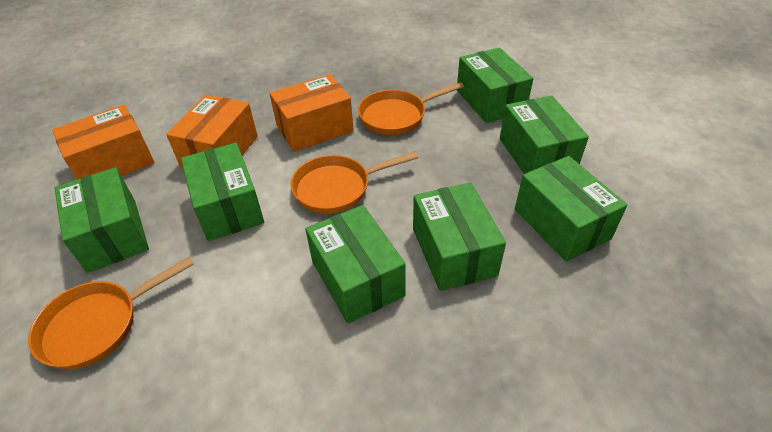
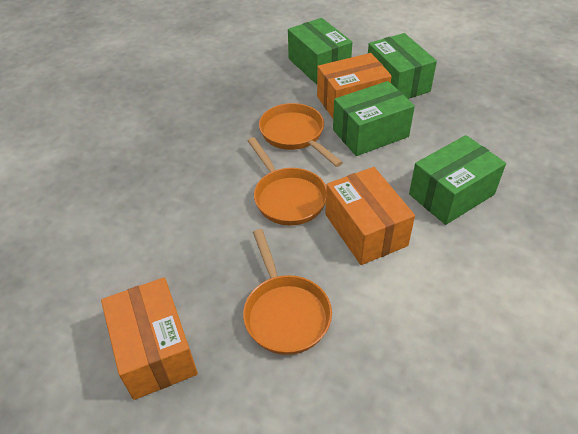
green box: 7 -> 4

